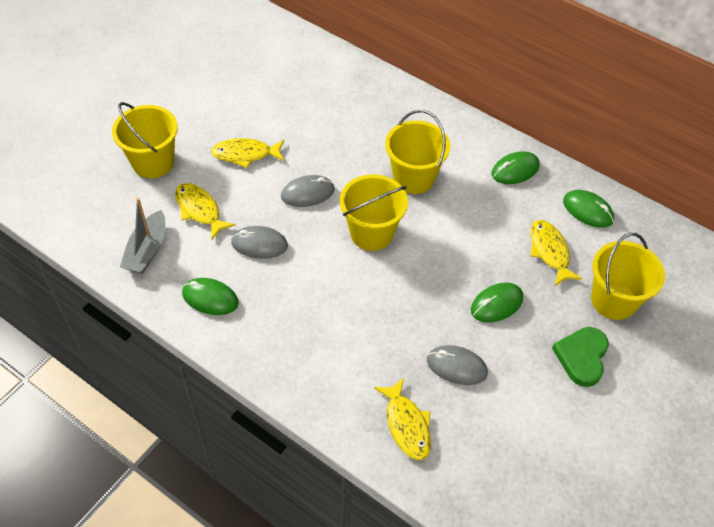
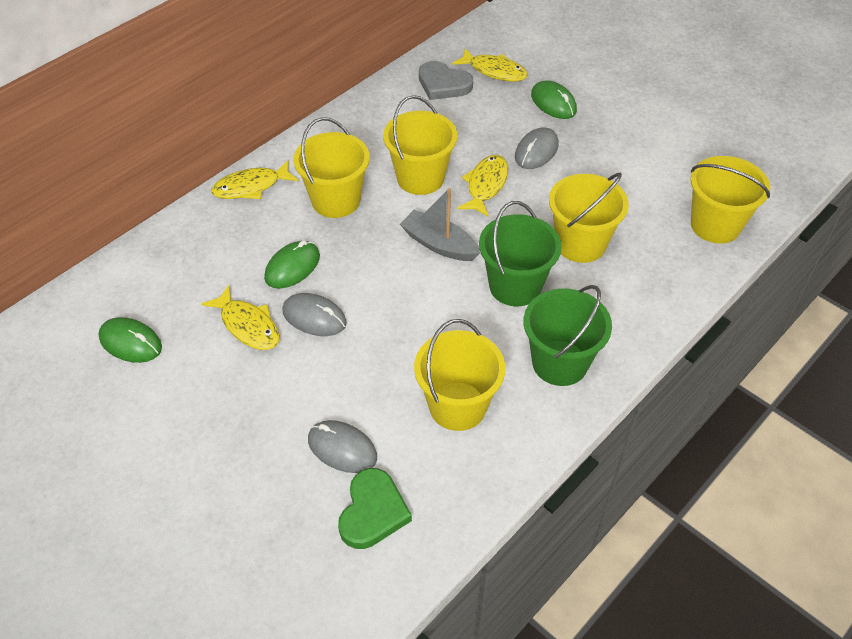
green bucket: 0 -> 2
green mouse: 4 -> 3
grey heart: 0 -> 1
yellow bucket: 4 -> 5

